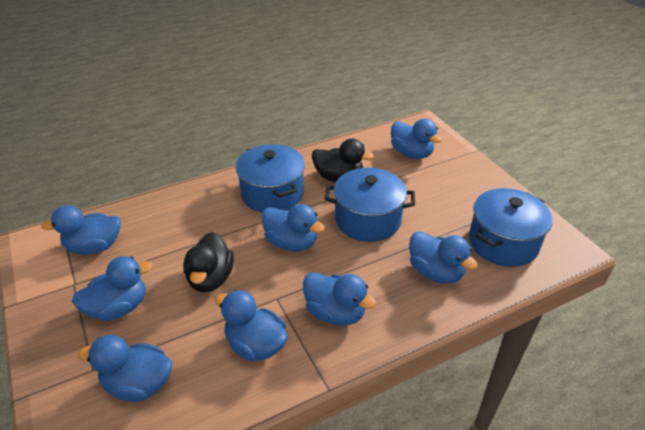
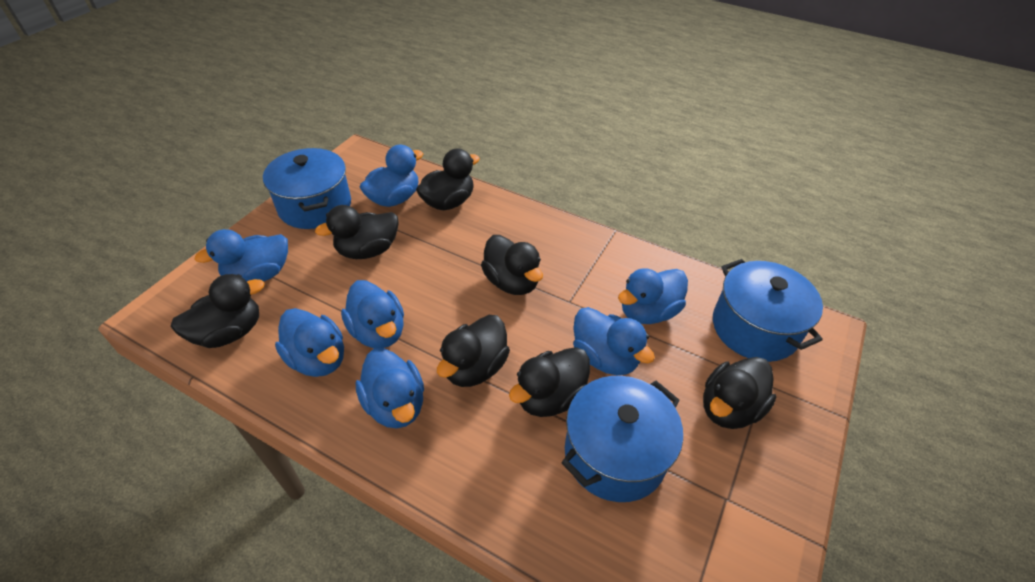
black duck: 2 -> 7
blue duck: 8 -> 7

